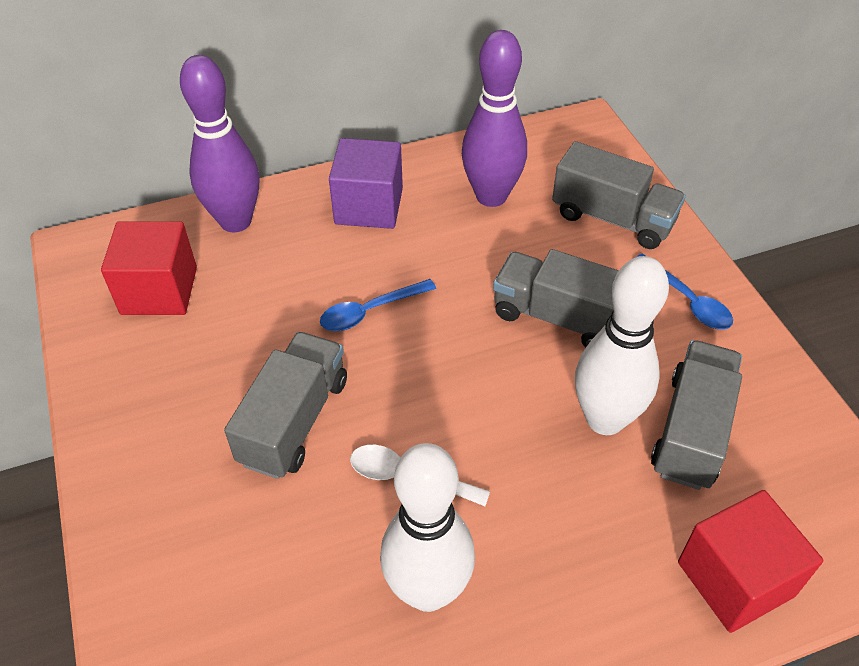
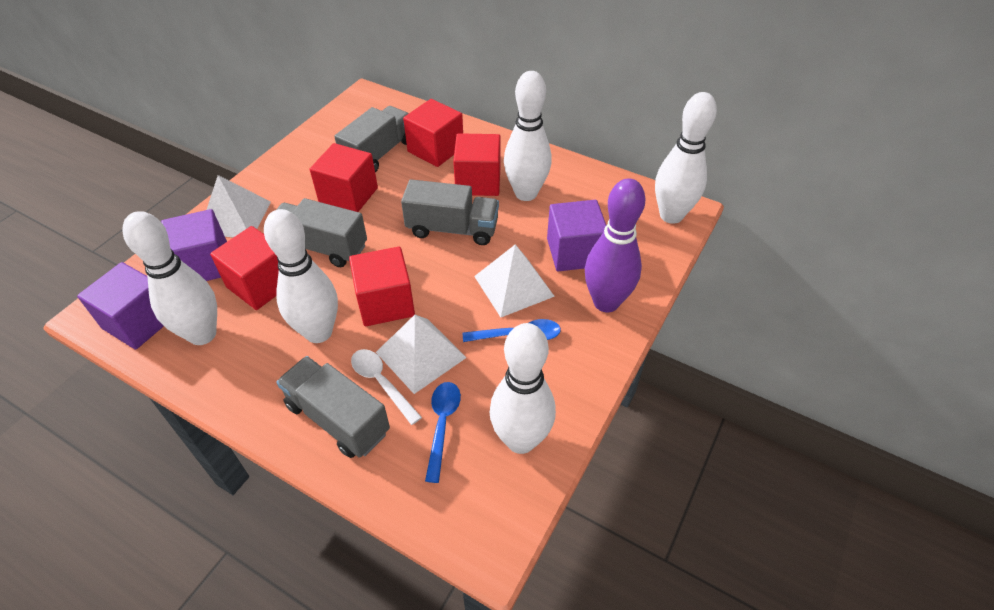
purple bowling pin: 2 -> 1
purple cube: 1 -> 3
red cube: 2 -> 5
white bowling pin: 2 -> 5
white pyramid: 0 -> 3

